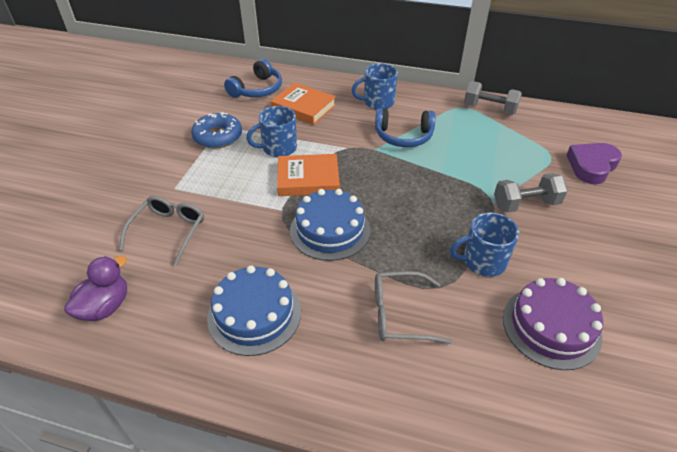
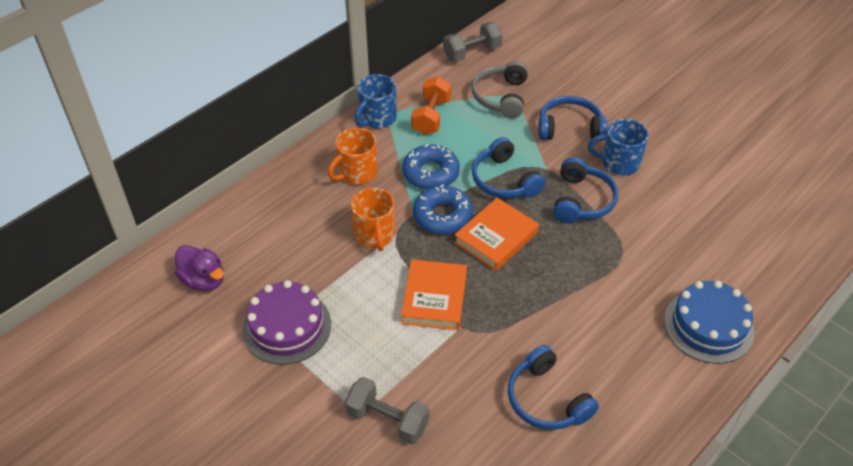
blue cake: 2 -> 1
blue donut: 1 -> 2
blue headphones: 2 -> 4
blue mug: 3 -> 2
grey glasses: 2 -> 0
grey headphones: 0 -> 1
orange dumbbell: 0 -> 1
orange mug: 0 -> 2
purple heart: 1 -> 0

